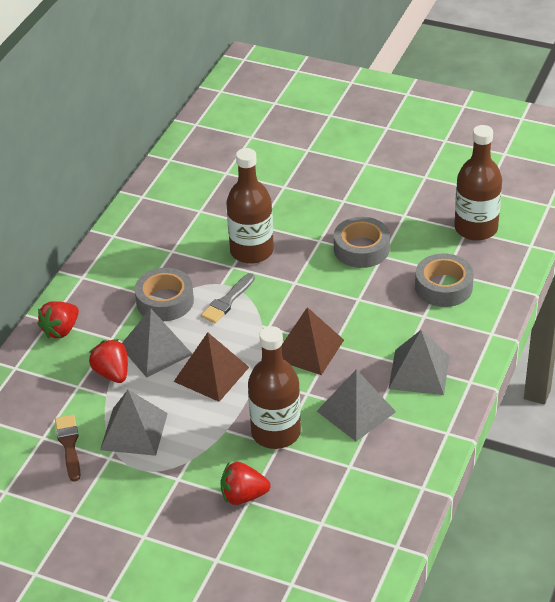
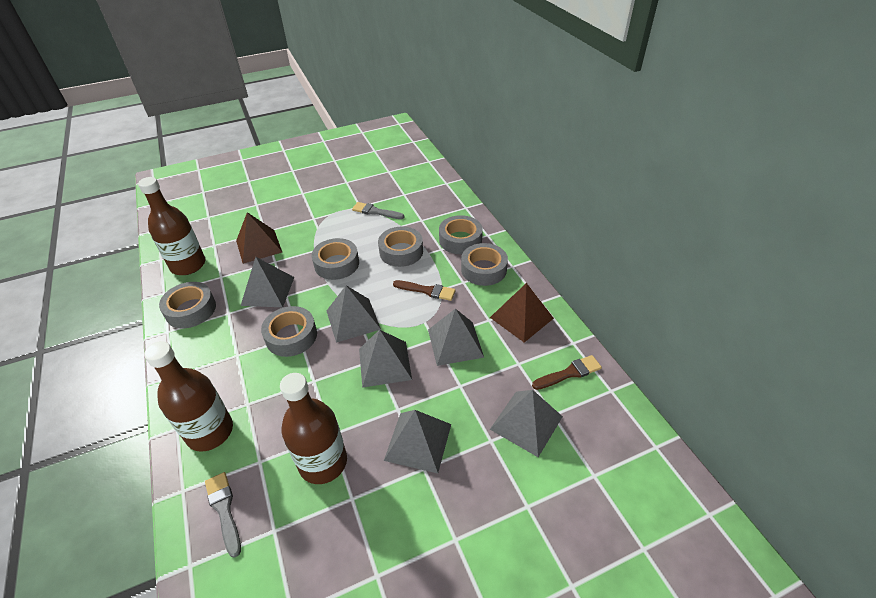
brown brush: 1 -> 2
grey brush: 1 -> 2
grey pyramid: 4 -> 6
grey tape: 3 -> 6
red strawberry: 3 -> 0

